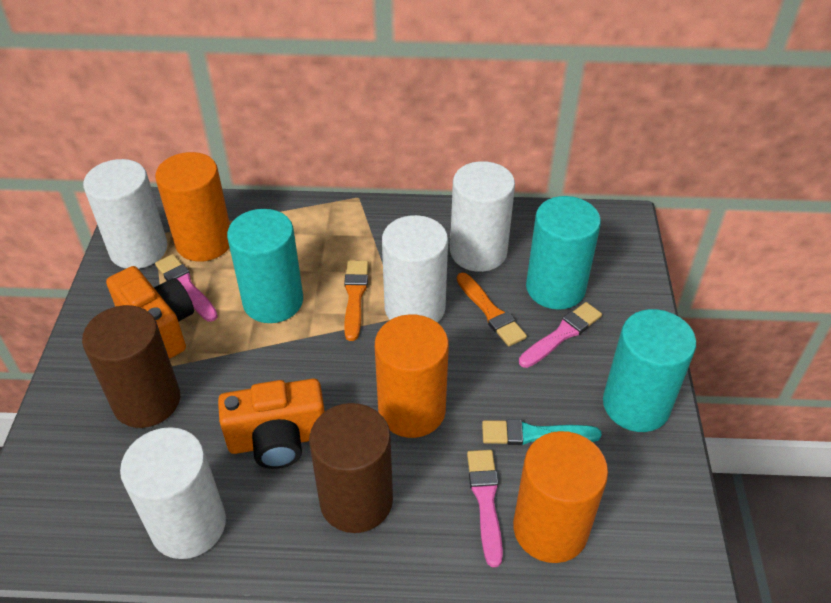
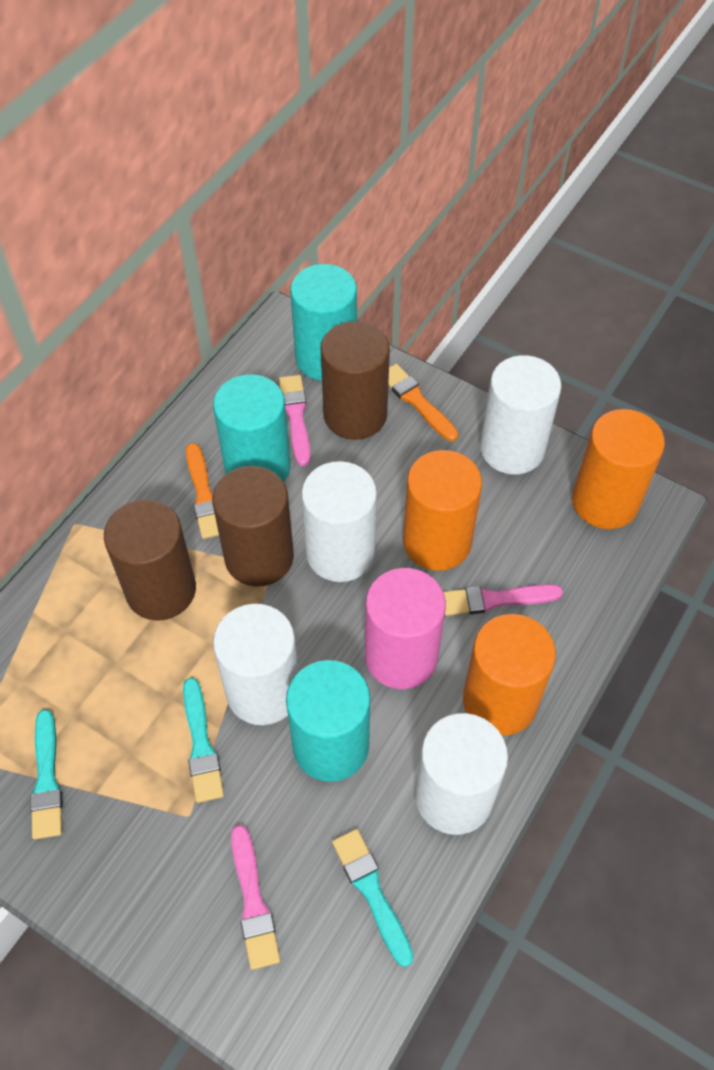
brown cylinder: 2 -> 3
orange camera: 2 -> 0
pink cylinder: 0 -> 1
turquoise brush: 1 -> 3

